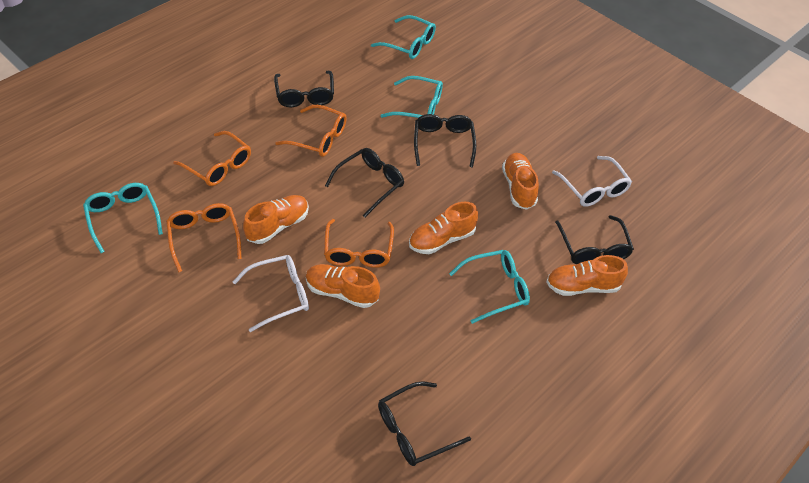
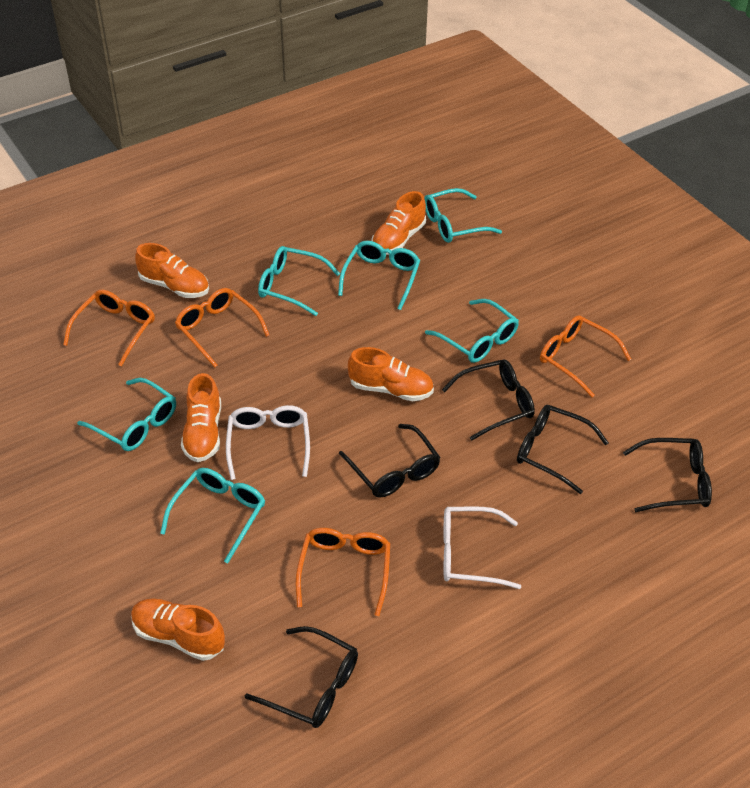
turquoise glasses: 4 -> 6

